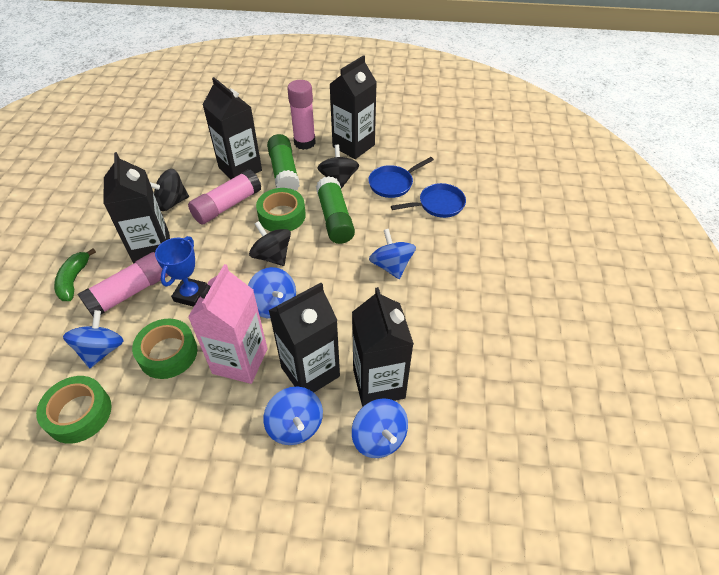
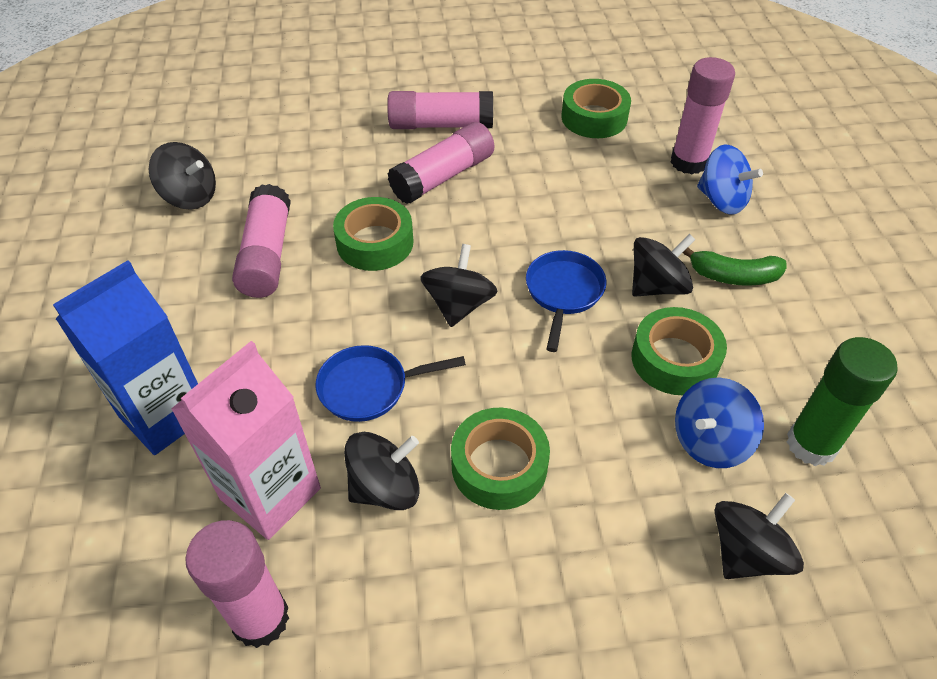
black carton: 5 -> 0
black spinning top: 3 -> 5
blue carton: 0 -> 1
blue spinning top: 5 -> 2
blue trophy: 1 -> 0
green glue stick: 2 -> 1
green tape: 3 -> 4
pink glue stick: 3 -> 5

